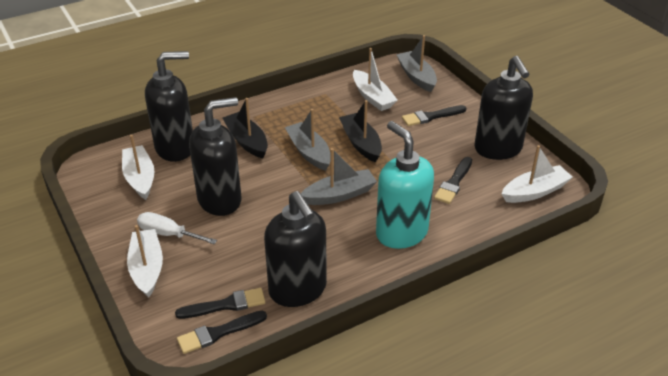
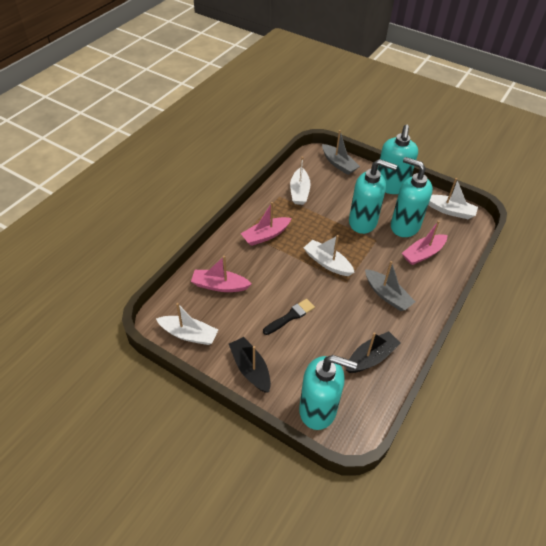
black brush: 4 -> 1
black soap dispenser: 4 -> 0
grey boat: 3 -> 2
pink boat: 0 -> 3
turquoise soap dispenser: 1 -> 4
white screwdriver: 1 -> 0

